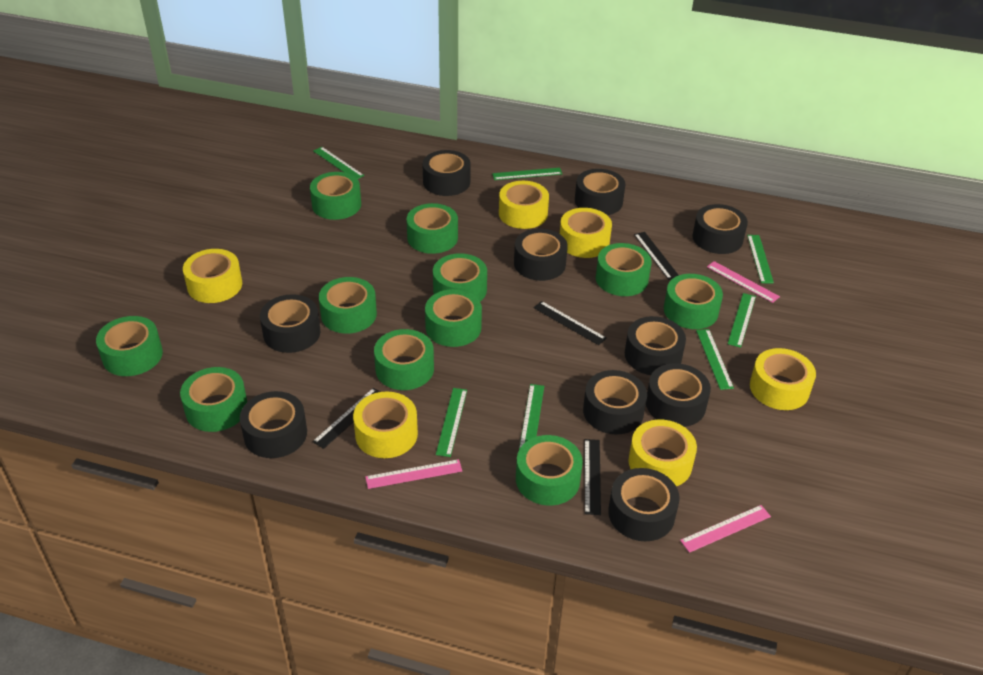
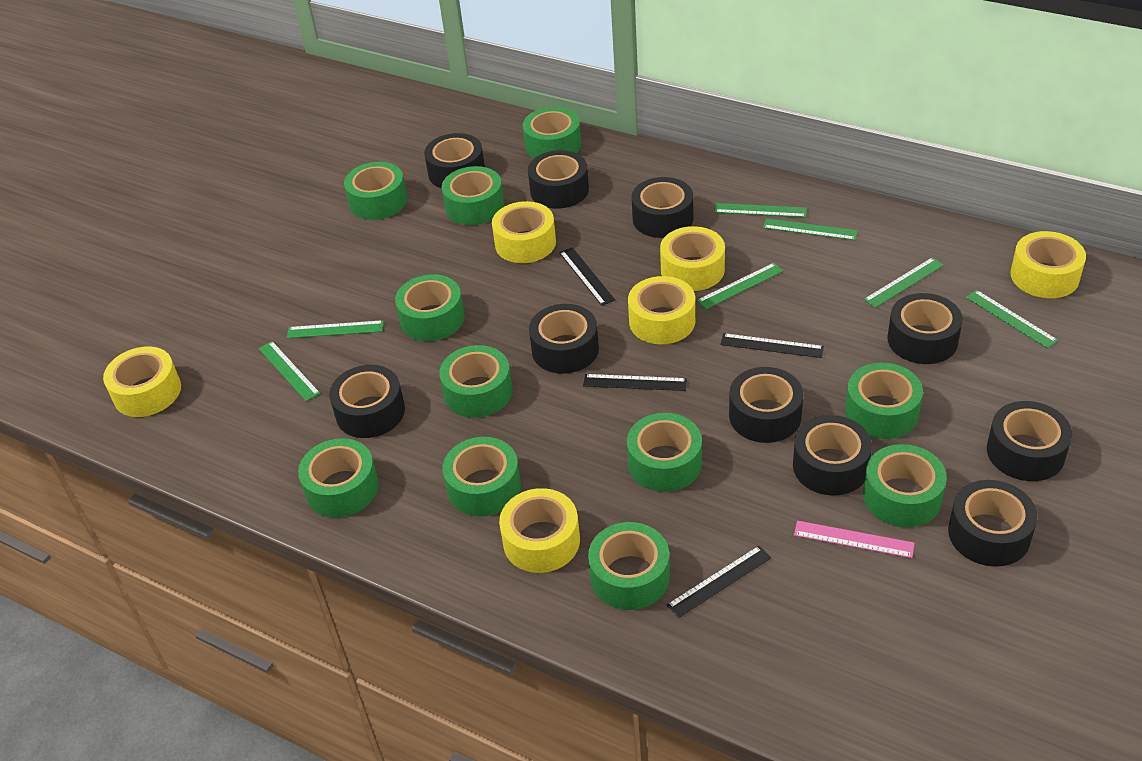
pink ruler: 3 -> 1

